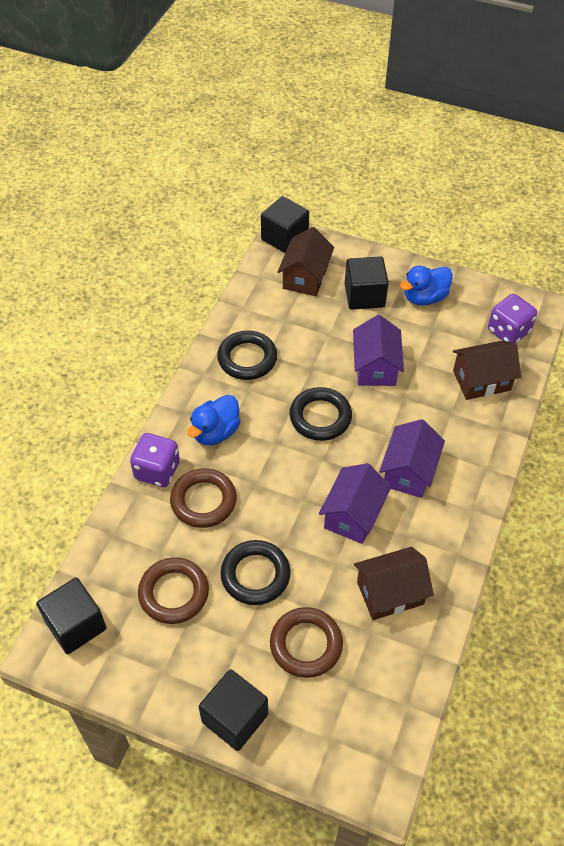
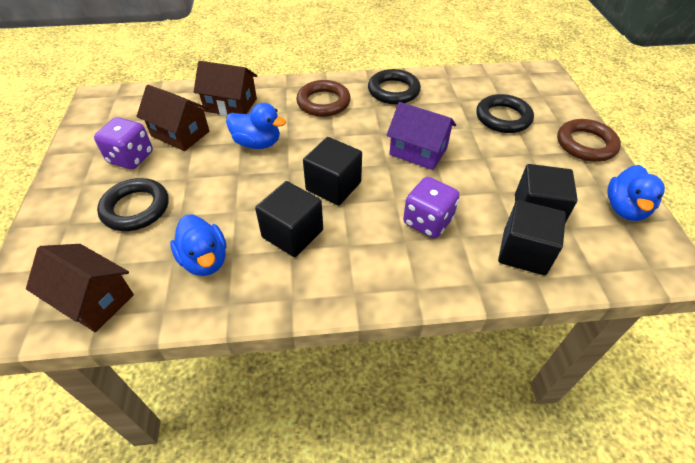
blue duck: 2 -> 3
brown ring: 3 -> 2
purple house: 3 -> 1

